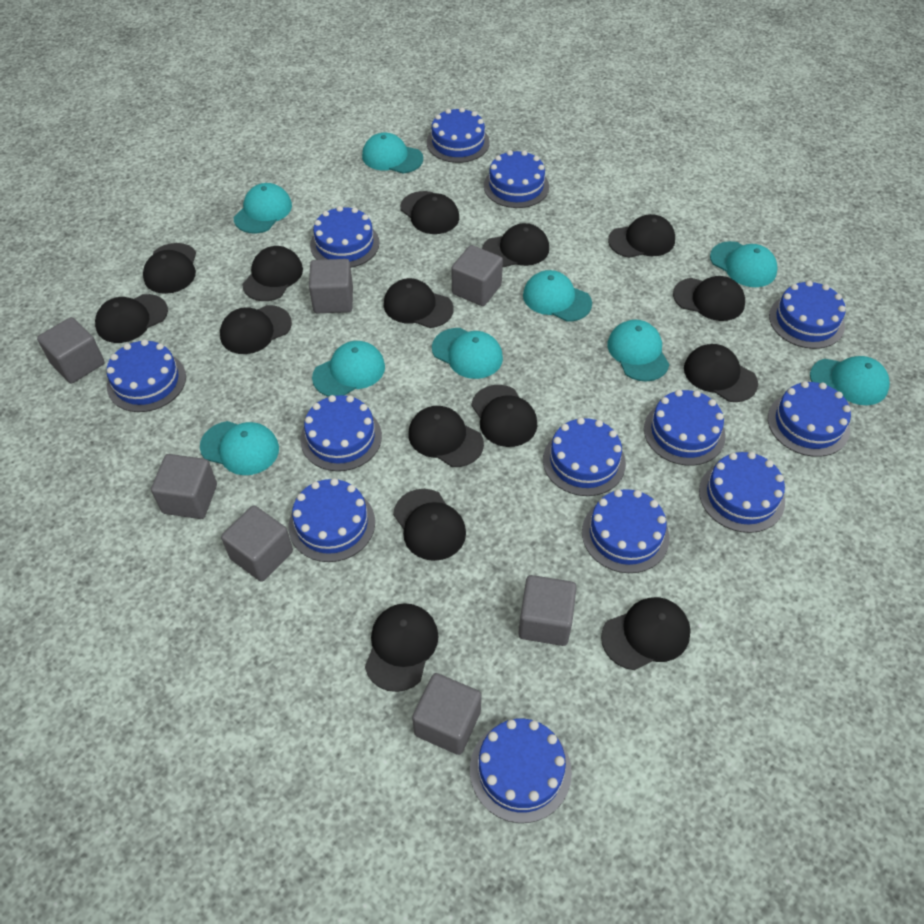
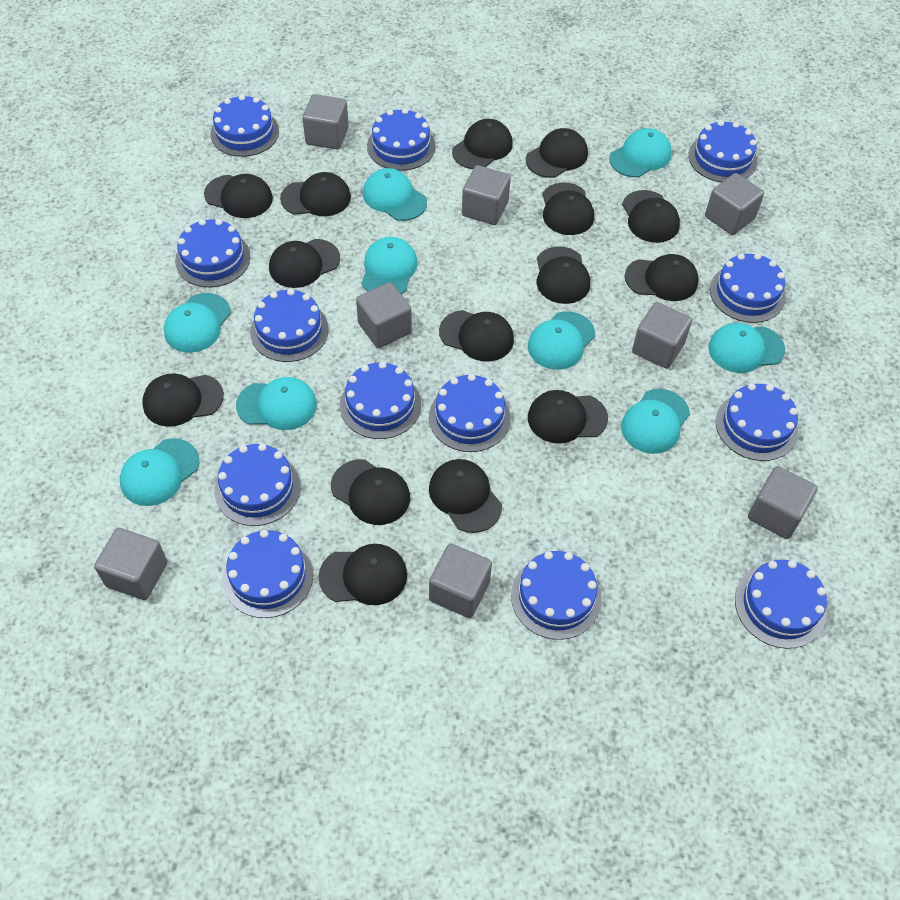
grey cube: 7 -> 8

